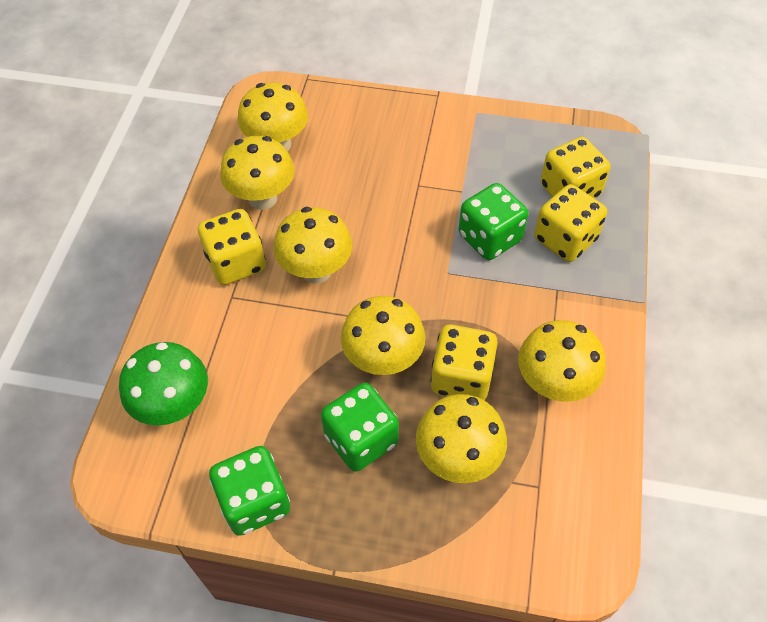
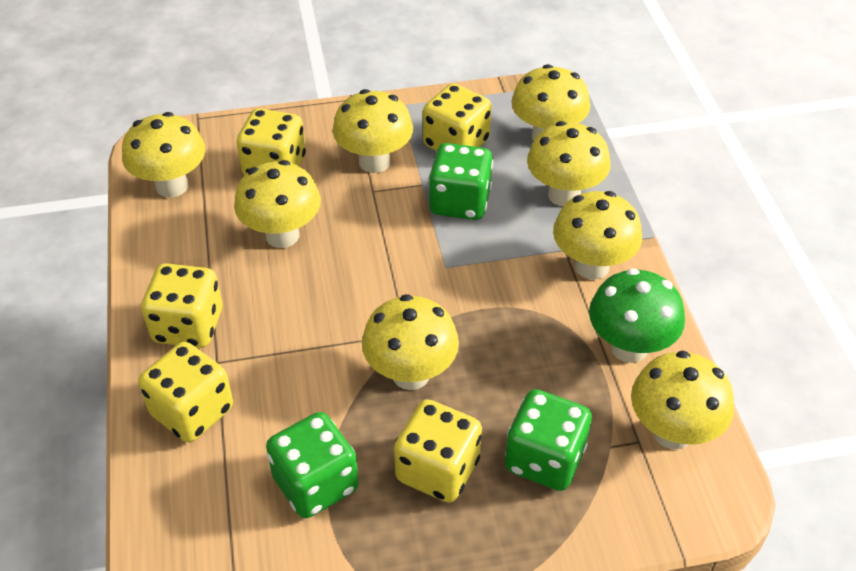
yellow dice: 4 -> 5
yellow mushroom: 6 -> 8

